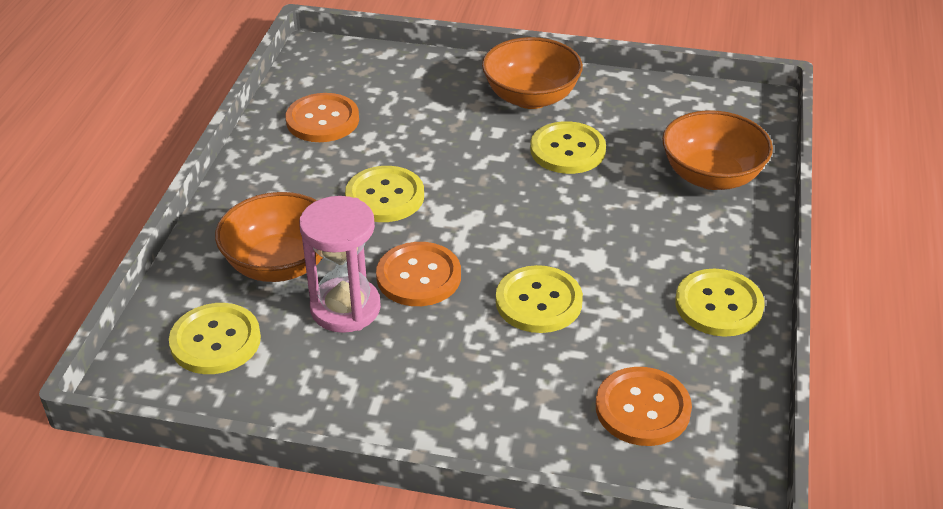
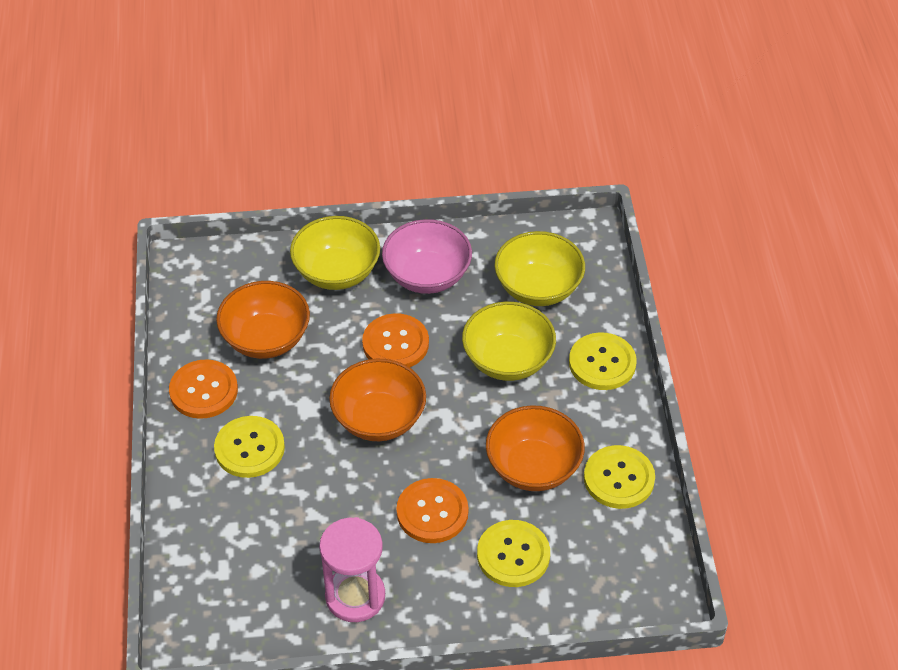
pink bowl: 0 -> 1
yellow bowl: 0 -> 3
yellow button: 5 -> 4

